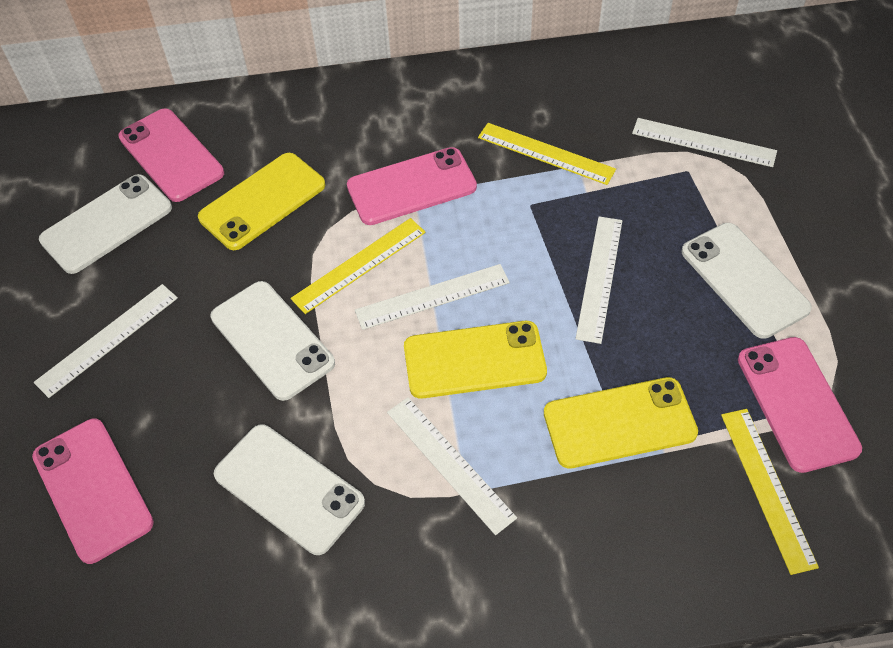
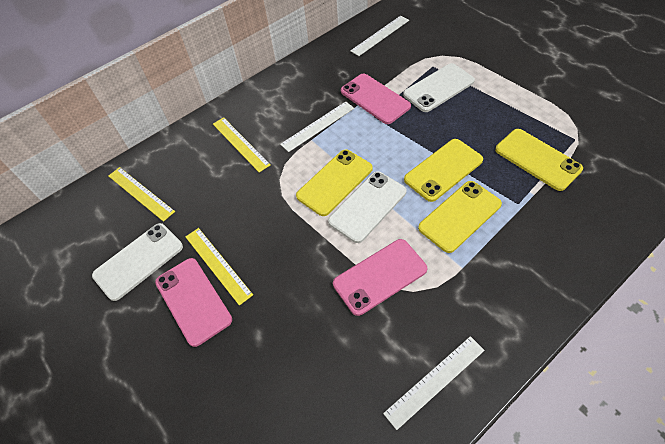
pink phone: 4 -> 3
white phone: 4 -> 3
white ruler: 5 -> 3
yellow phone: 3 -> 4

